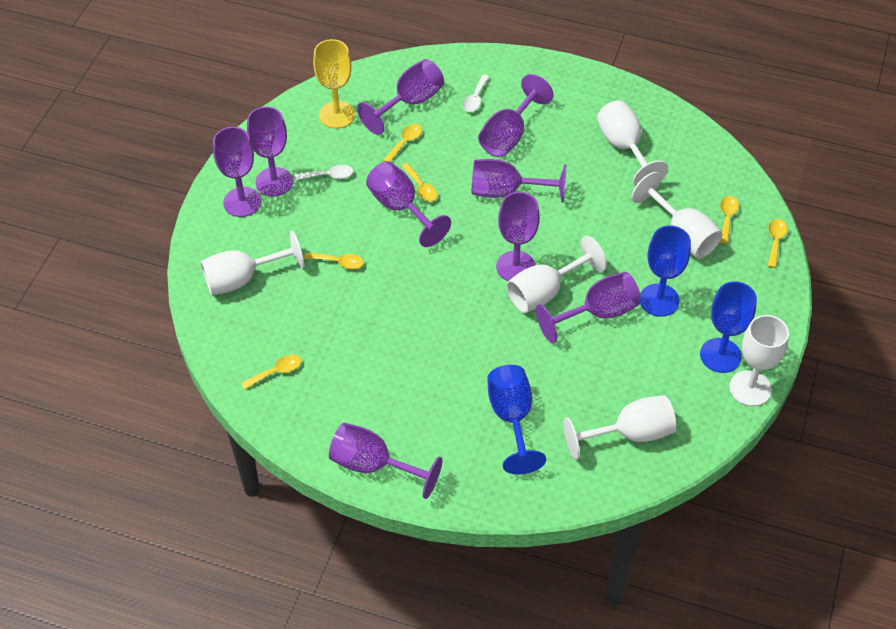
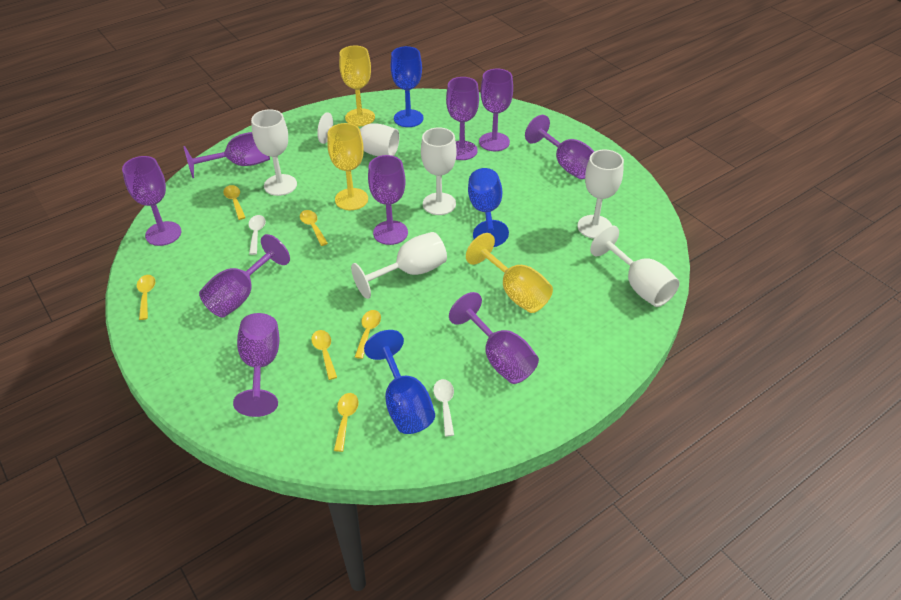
yellow goblet: 1 -> 3

